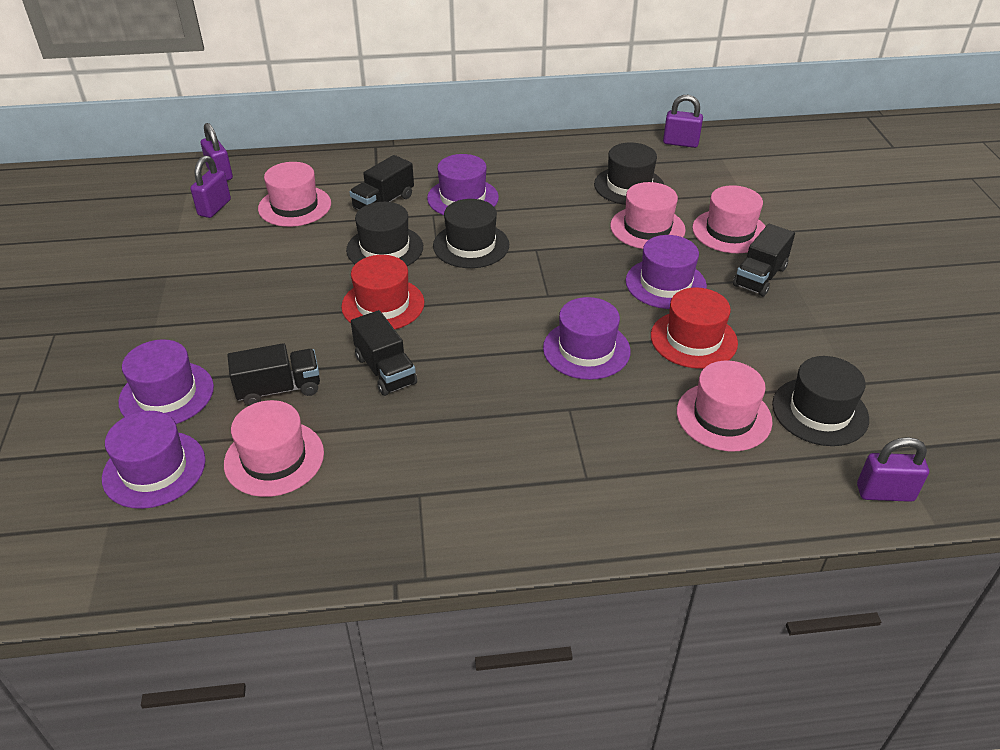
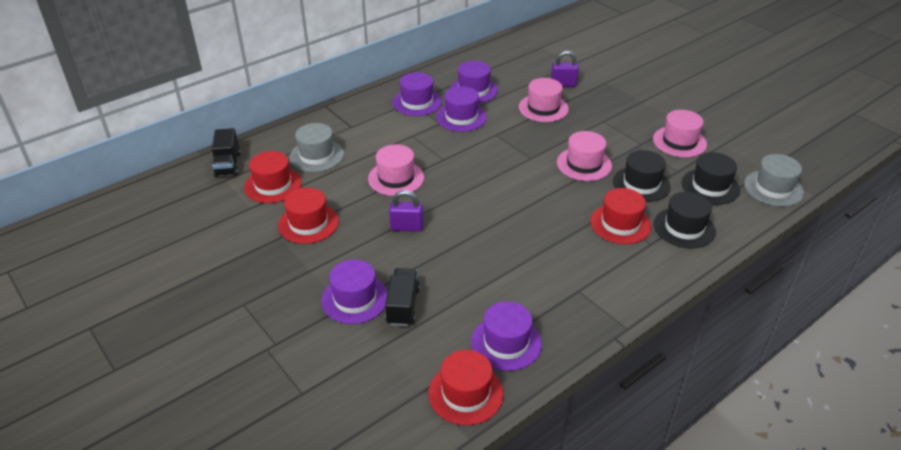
black hat: 4 -> 3
black truck: 4 -> 2
grey hat: 0 -> 2
pink hat: 5 -> 4
purple padlock: 4 -> 2
red hat: 2 -> 4

